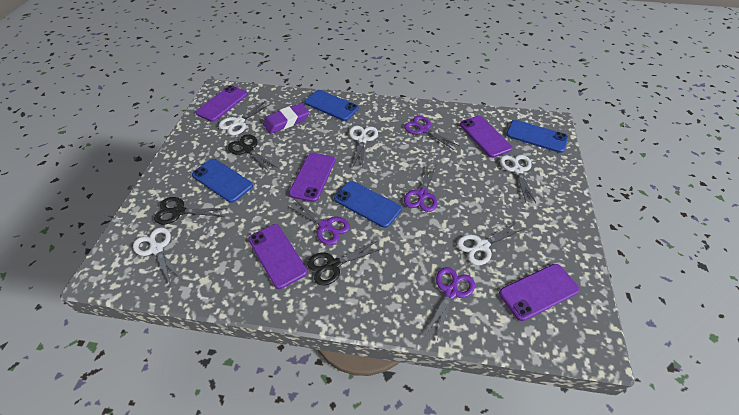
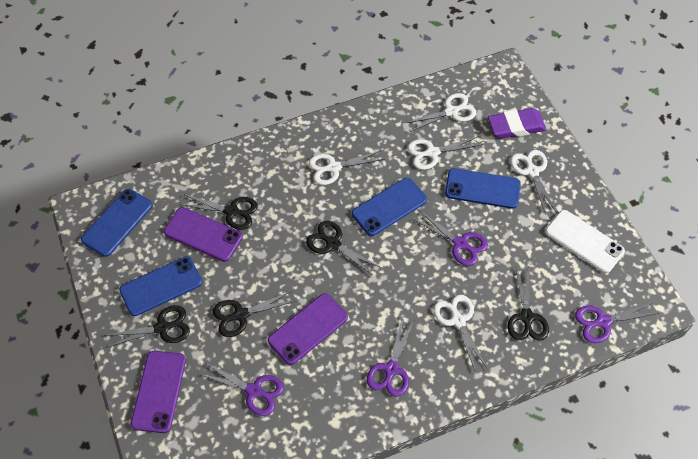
black scissors: 3 -> 5
purple phone: 5 -> 3
white phone: 0 -> 1

